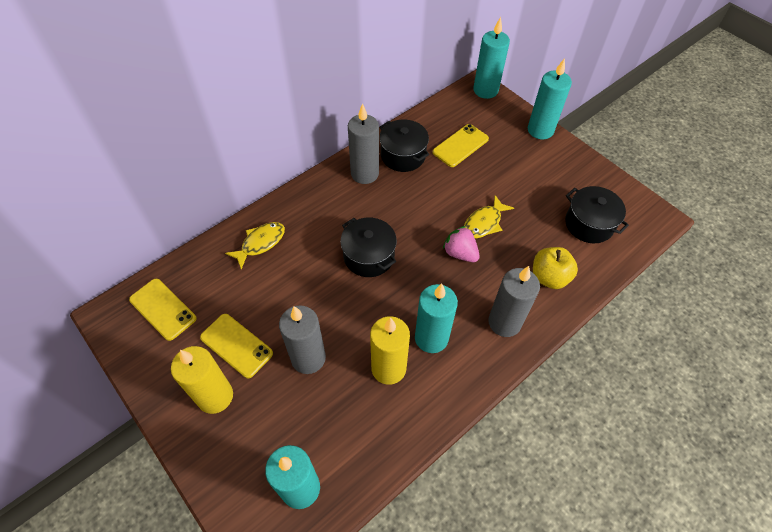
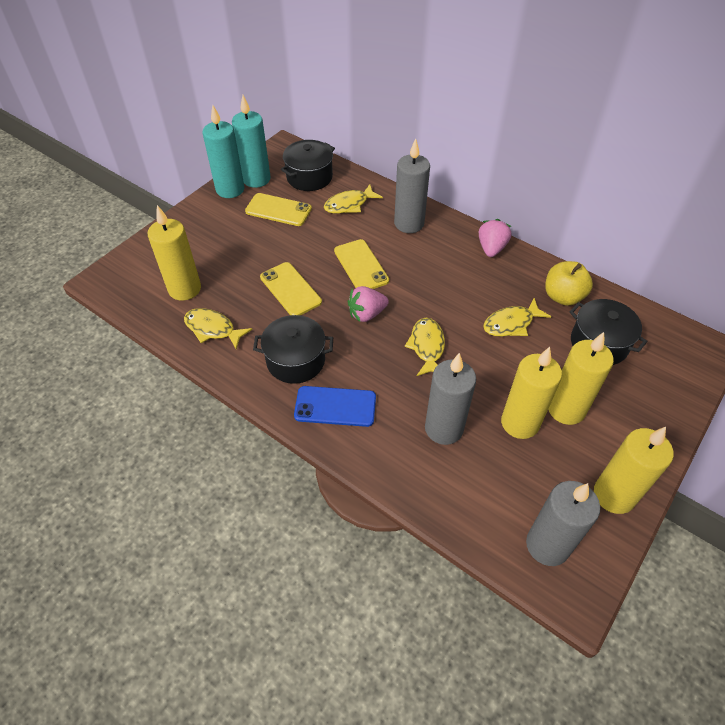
blue phone: 0 -> 1
pink strawberry: 1 -> 2
turquoise candle: 4 -> 2
yellow candle: 2 -> 4
yellow fish: 2 -> 4

